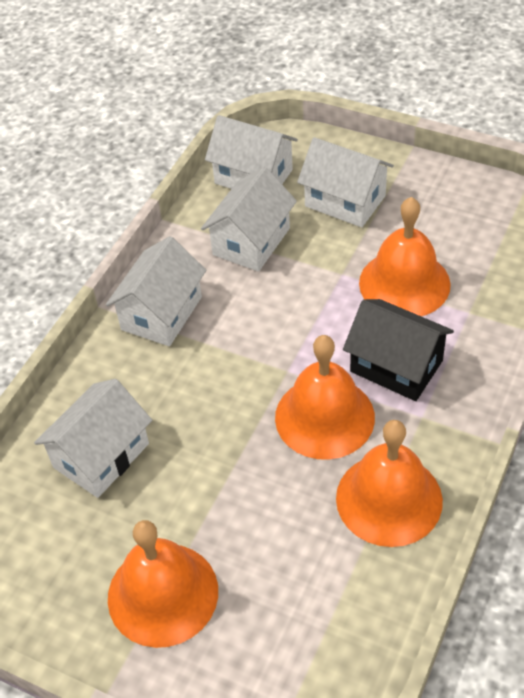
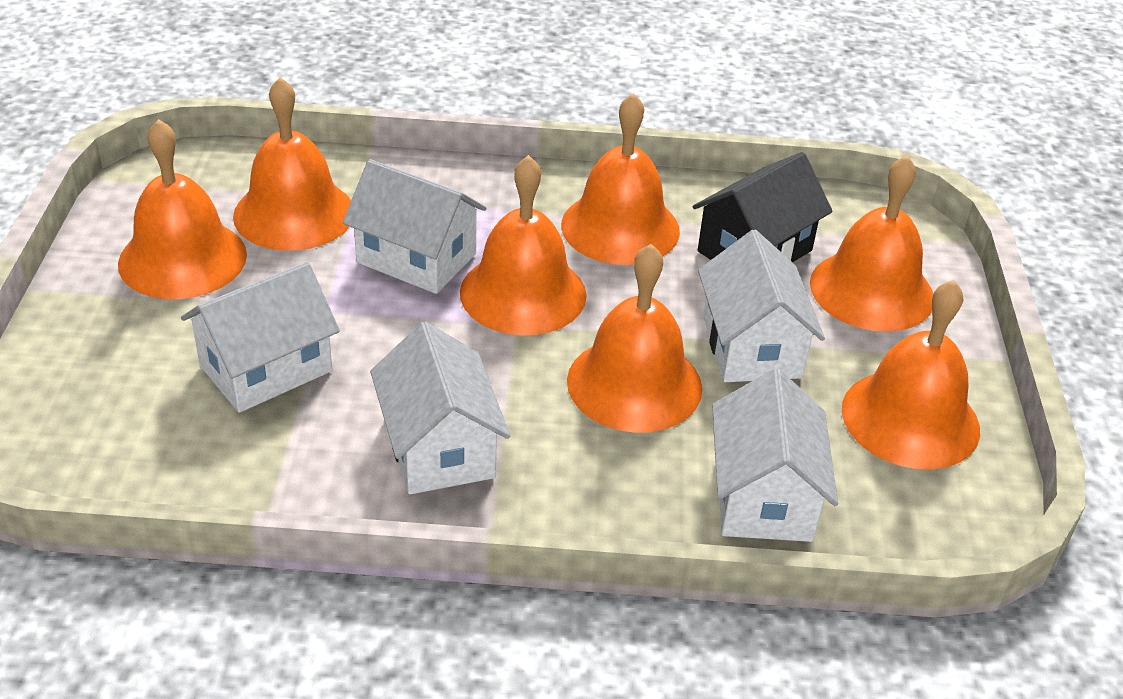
orange bell: 4 -> 7

